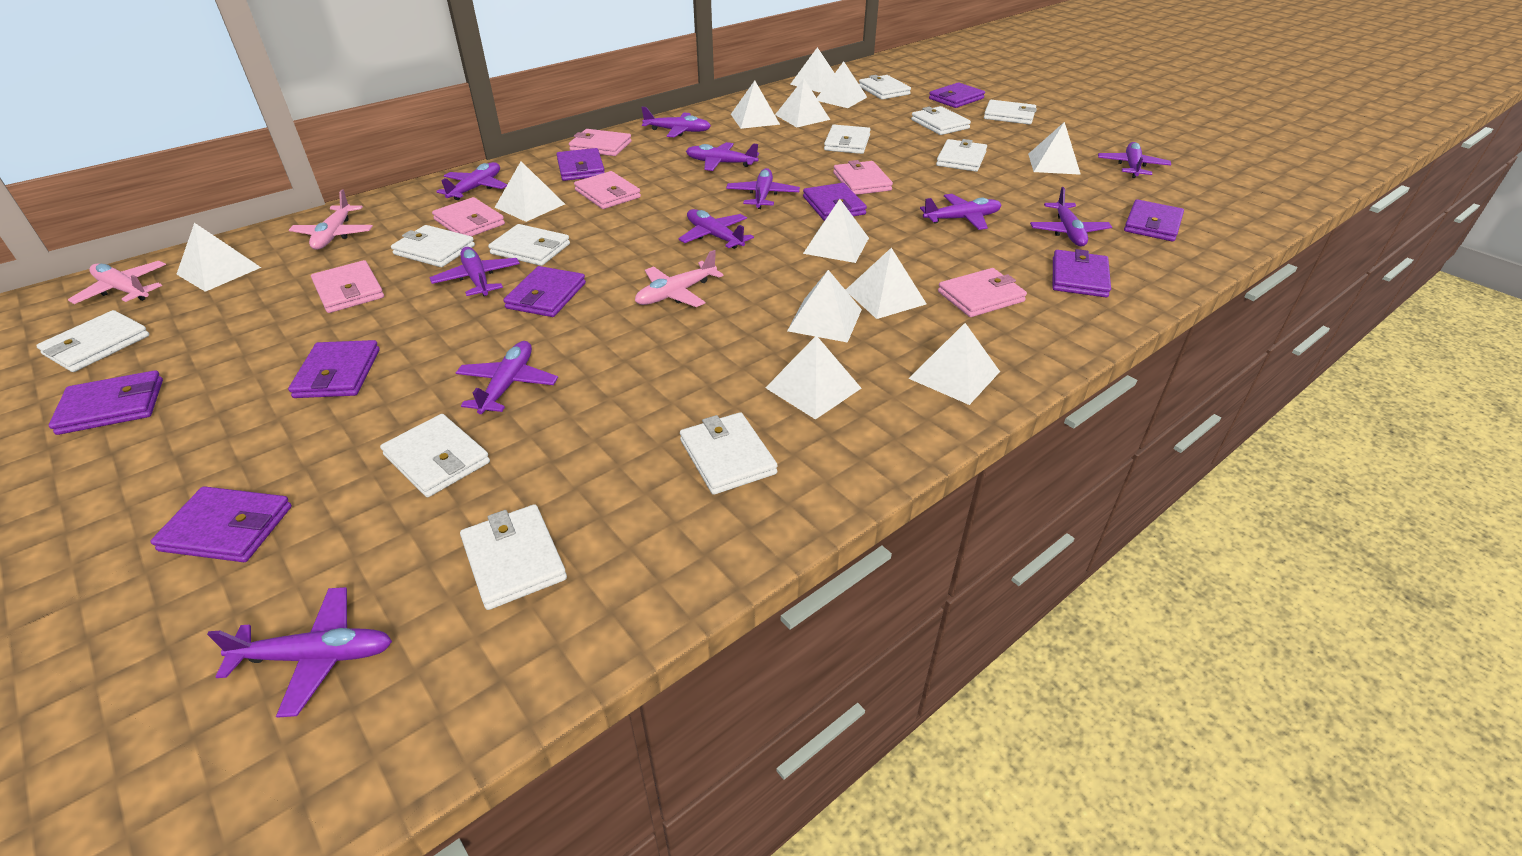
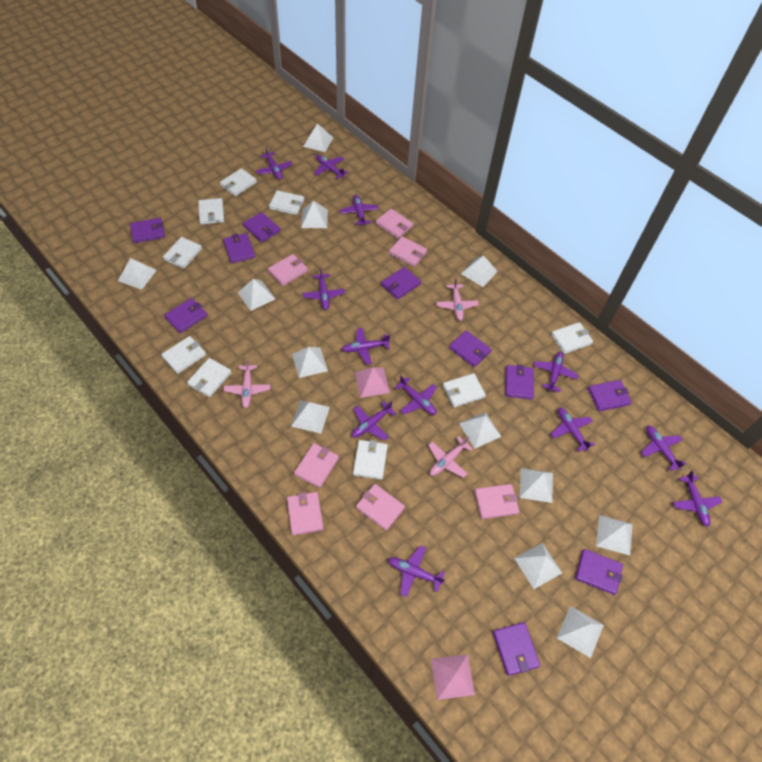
pink pyramid: 0 -> 2
pink wallet: 6 -> 7
purple plane: 11 -> 12
purple wallet: 9 -> 10
white wallet: 11 -> 9

